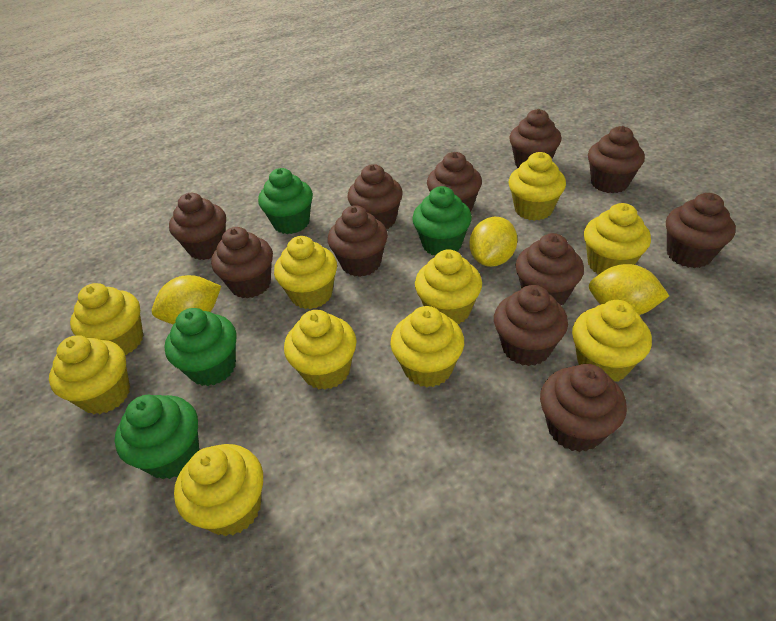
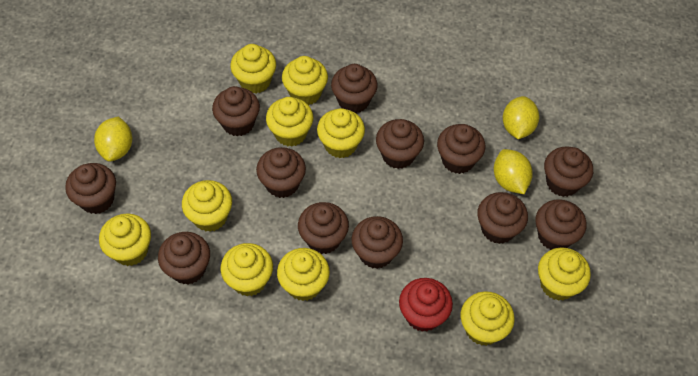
brown cupcake: 11 -> 12
green cupcake: 4 -> 0
red cupcake: 0 -> 1

